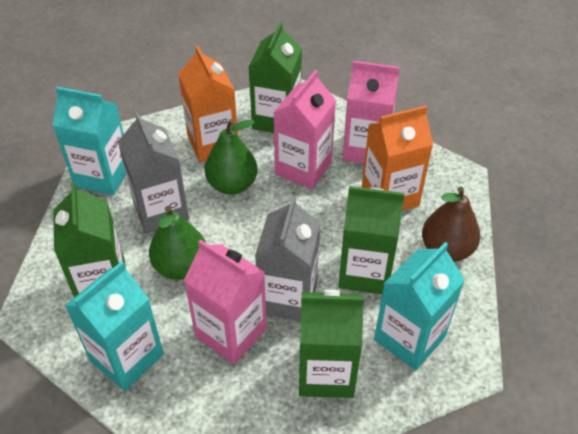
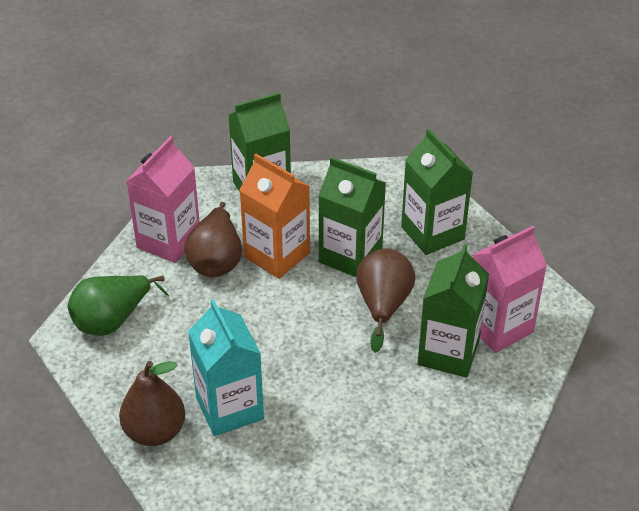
brown pear: 1 -> 3
green pear: 2 -> 1
grey carton: 2 -> 0
orange carton: 2 -> 1
pink carton: 3 -> 2
turquoise carton: 3 -> 1

